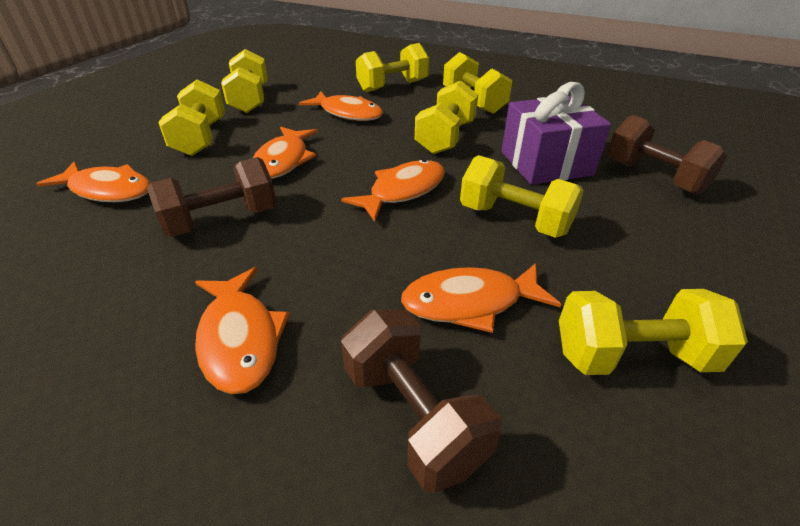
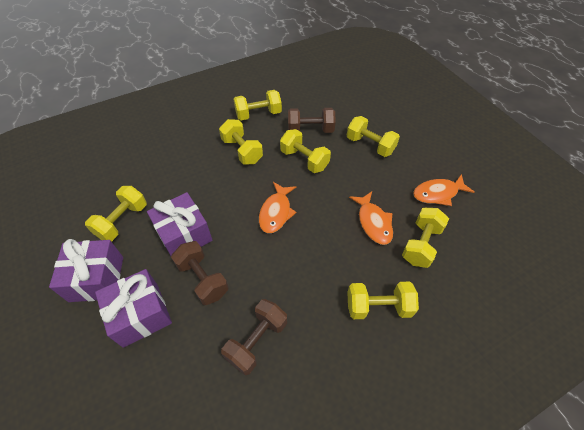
orange fish: 6 -> 3
purple gift: 1 -> 3

